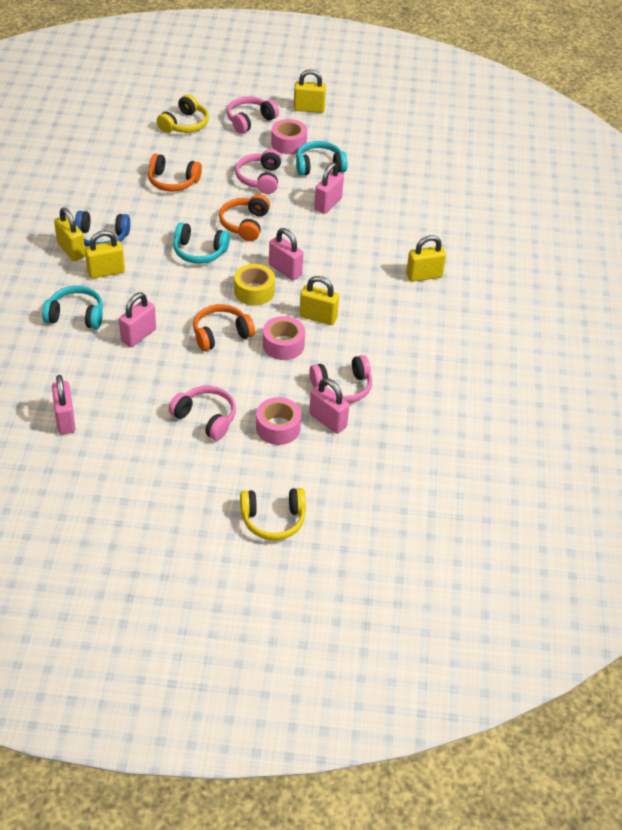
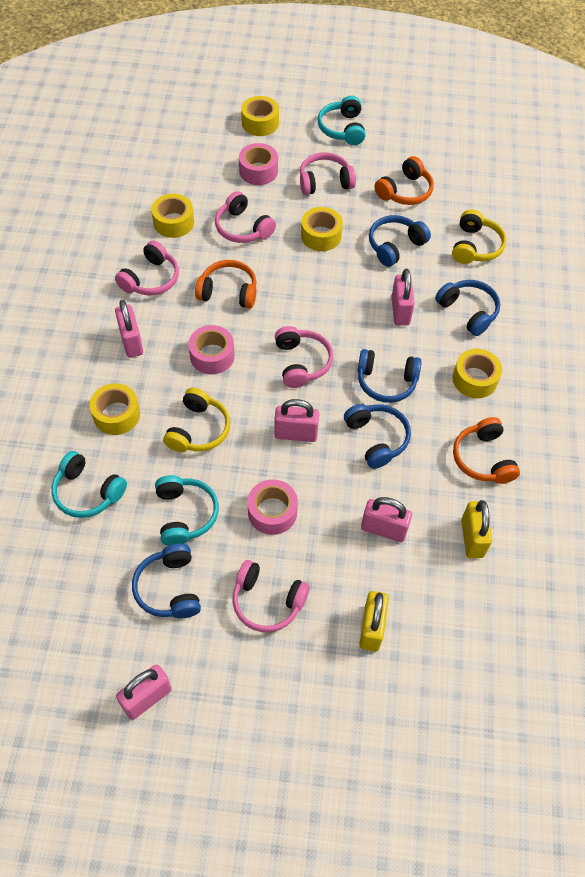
blue headphones: 1 -> 5
pink headphones: 4 -> 5
yellow padlock: 5 -> 2
yellow tape: 1 -> 5

